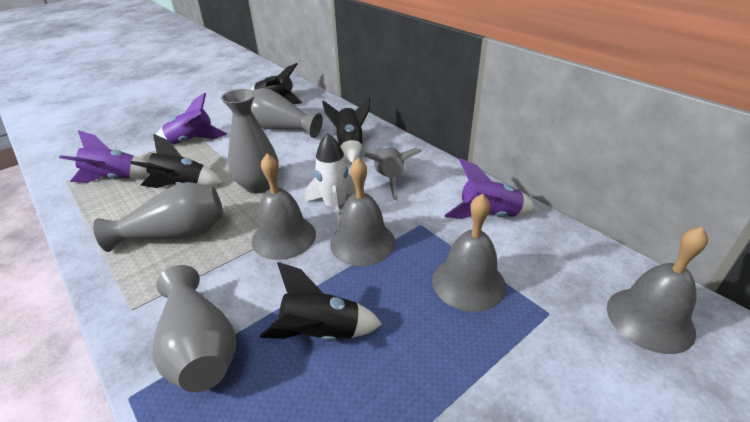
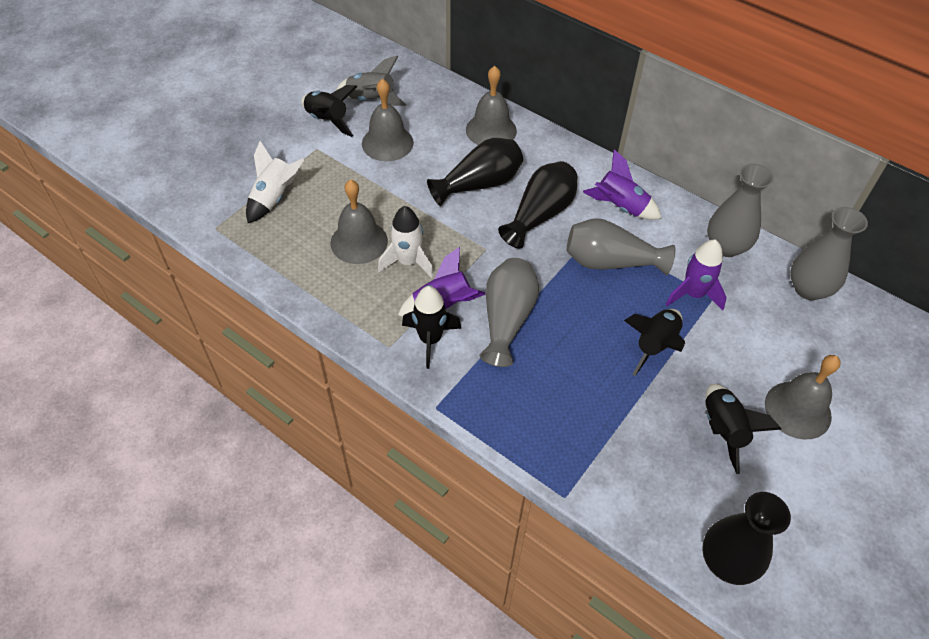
black vase: 0 -> 3
white rocket: 1 -> 2

